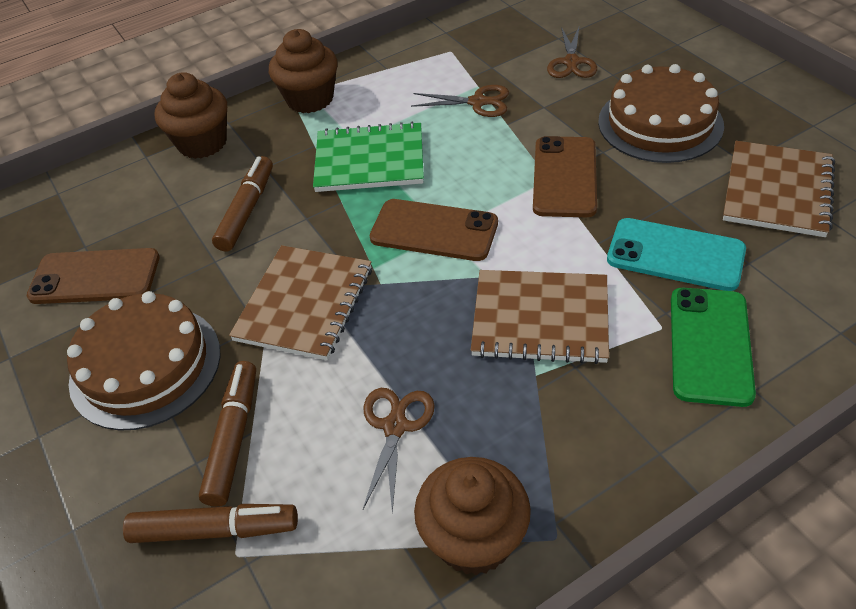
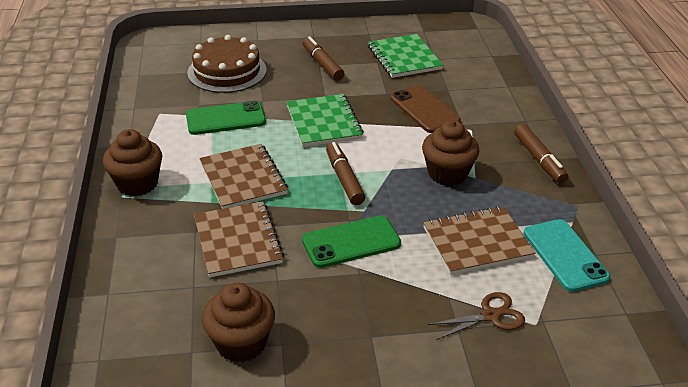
brown cake: 2 -> 1
brown phone: 3 -> 1
brown scissors: 3 -> 1
green notebook: 1 -> 2
green phone: 1 -> 2

